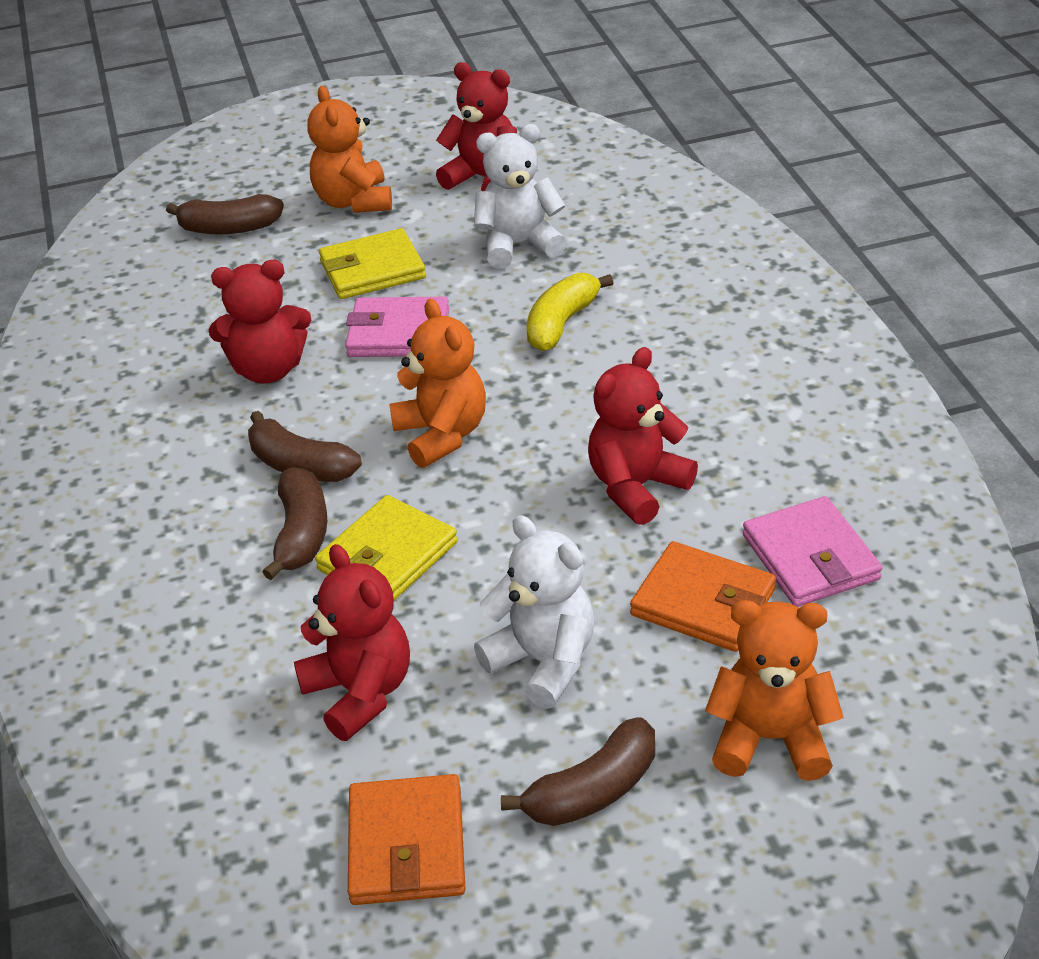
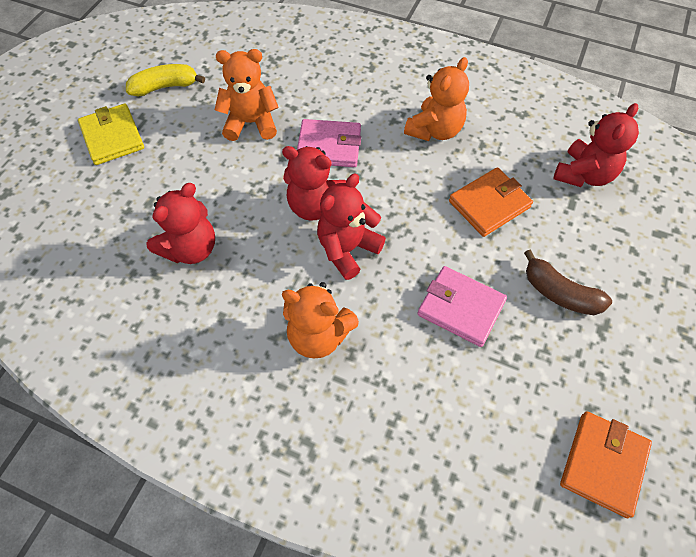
brown banana: 4 -> 1
white teddy bear: 2 -> 0
yellow wallet: 2 -> 1

